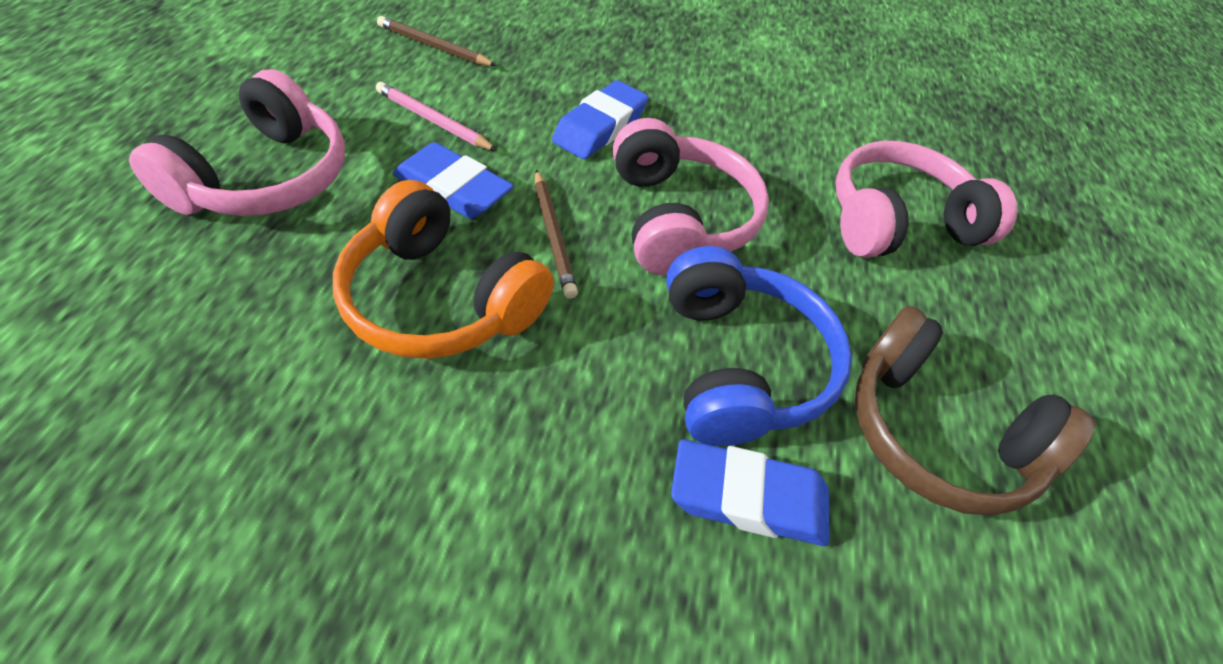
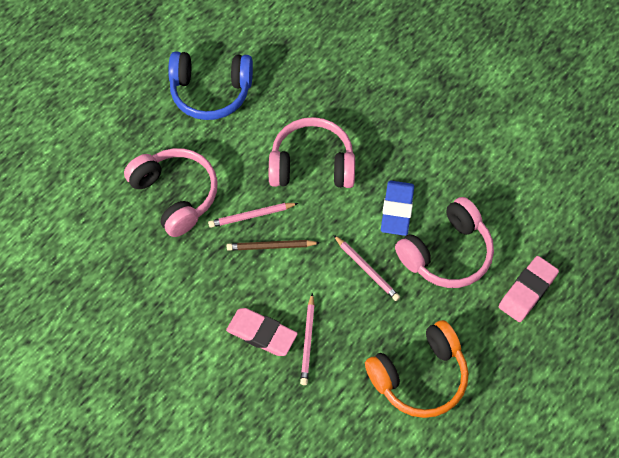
blue eraser: 3 -> 1
brown headphones: 1 -> 0
brown pencil: 2 -> 1
pink eraser: 0 -> 2
pink pencil: 1 -> 3

